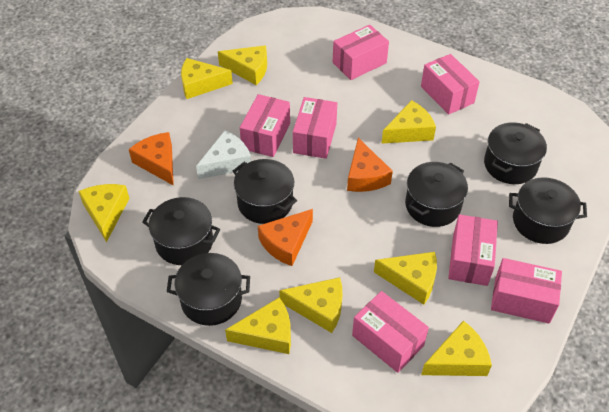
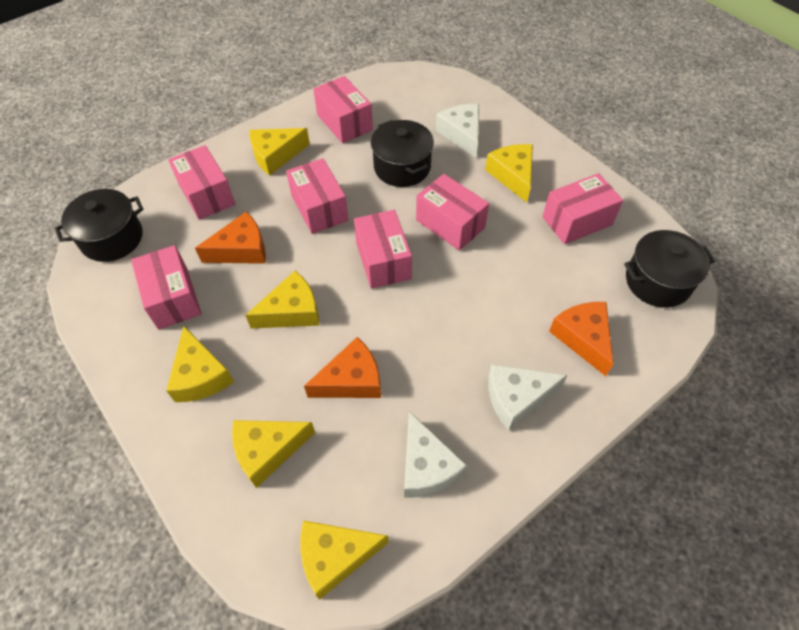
black pot: 6 -> 3
white cheese: 1 -> 3
yellow cheese: 8 -> 6

